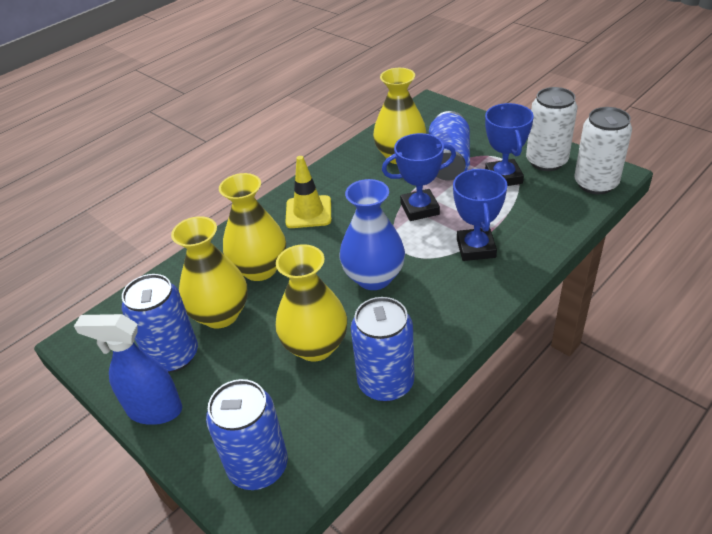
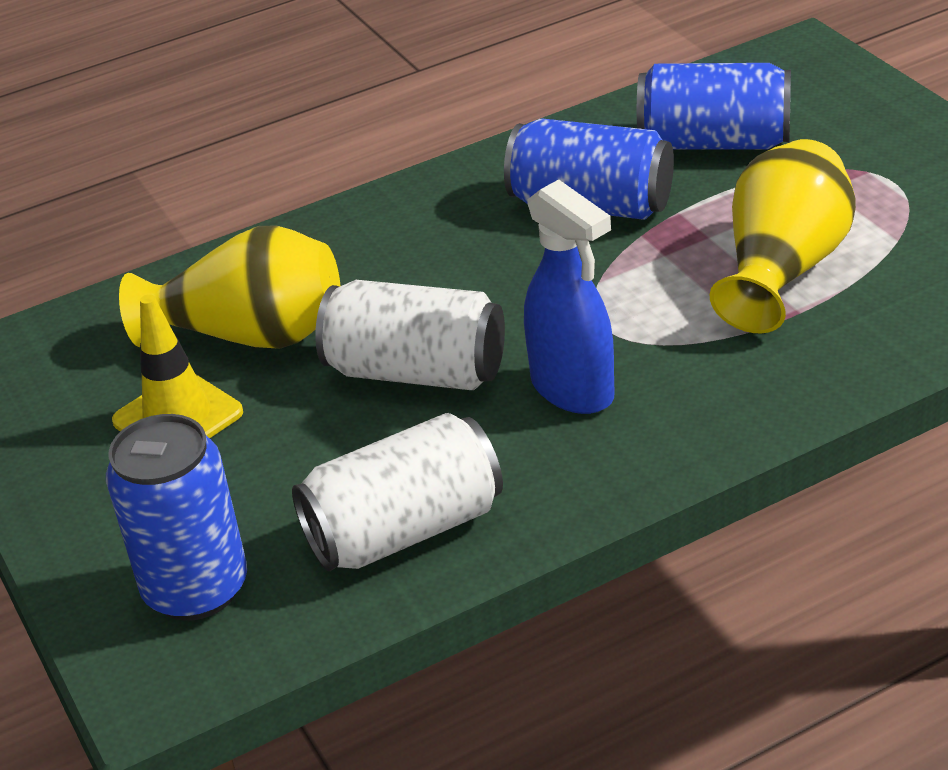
blue can: 4 -> 3
blue trophy: 3 -> 0
blue vase: 1 -> 0
yellow vase: 4 -> 2

